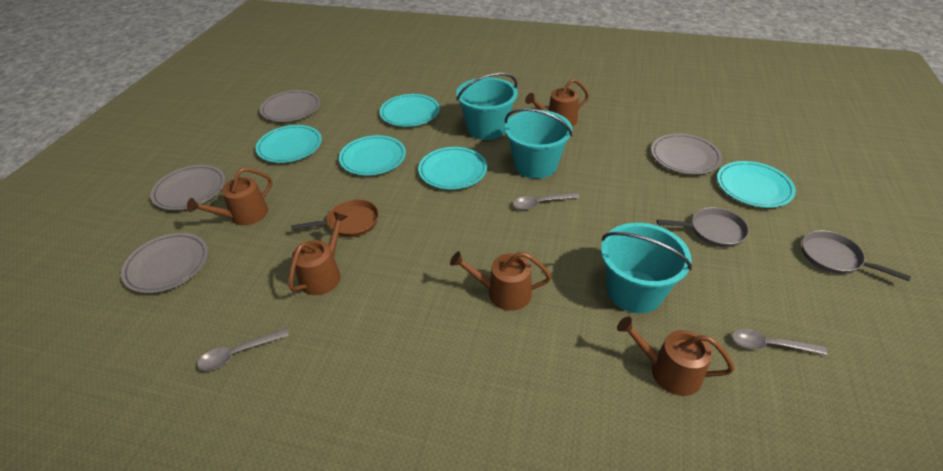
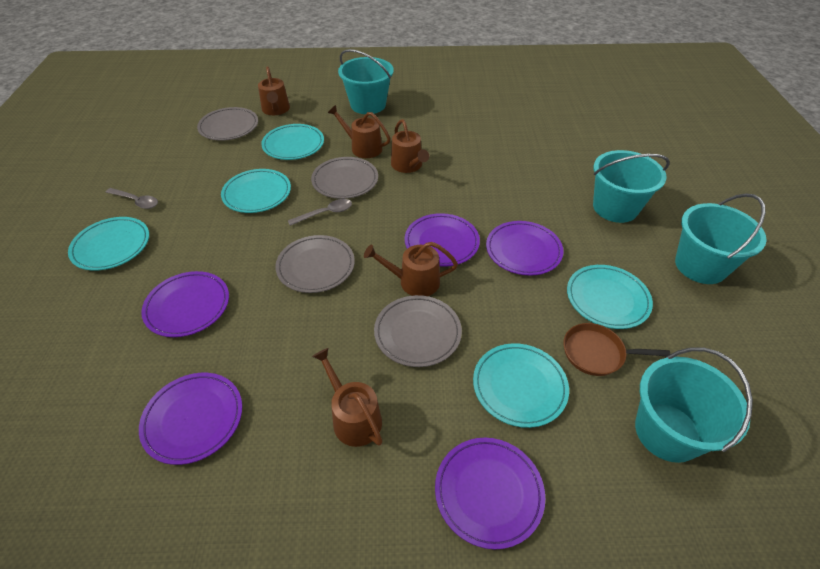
grey pan: 2 -> 0
grey spoon: 3 -> 2
purple plate: 0 -> 5
turquoise bucket: 3 -> 4

